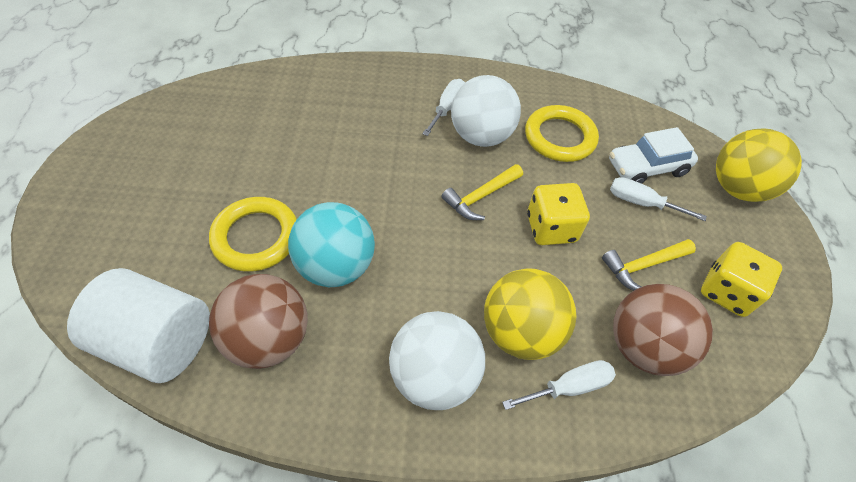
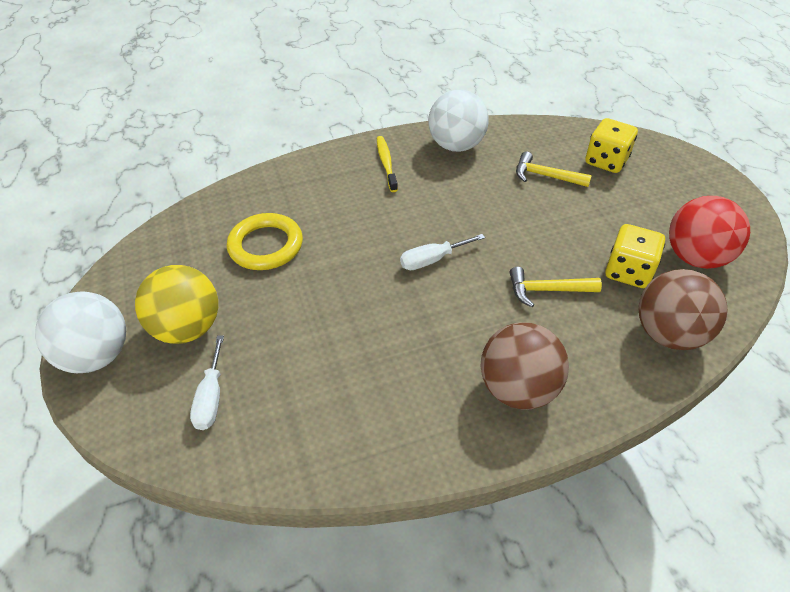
red ball: 0 -> 1
turquoise ball: 1 -> 0
white car: 1 -> 0
white cylinder: 1 -> 0
white screwdriver: 3 -> 2
yellow ball: 2 -> 1
yellow ring: 2 -> 1
yellow toothbrush: 0 -> 1

